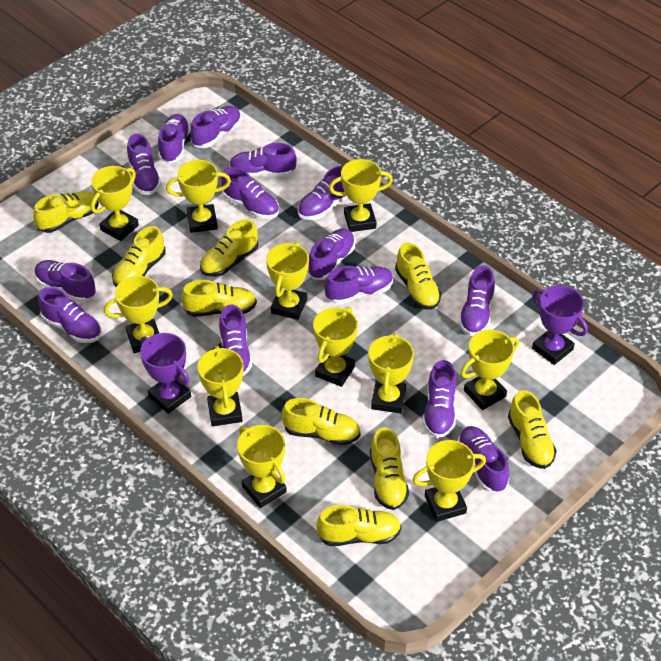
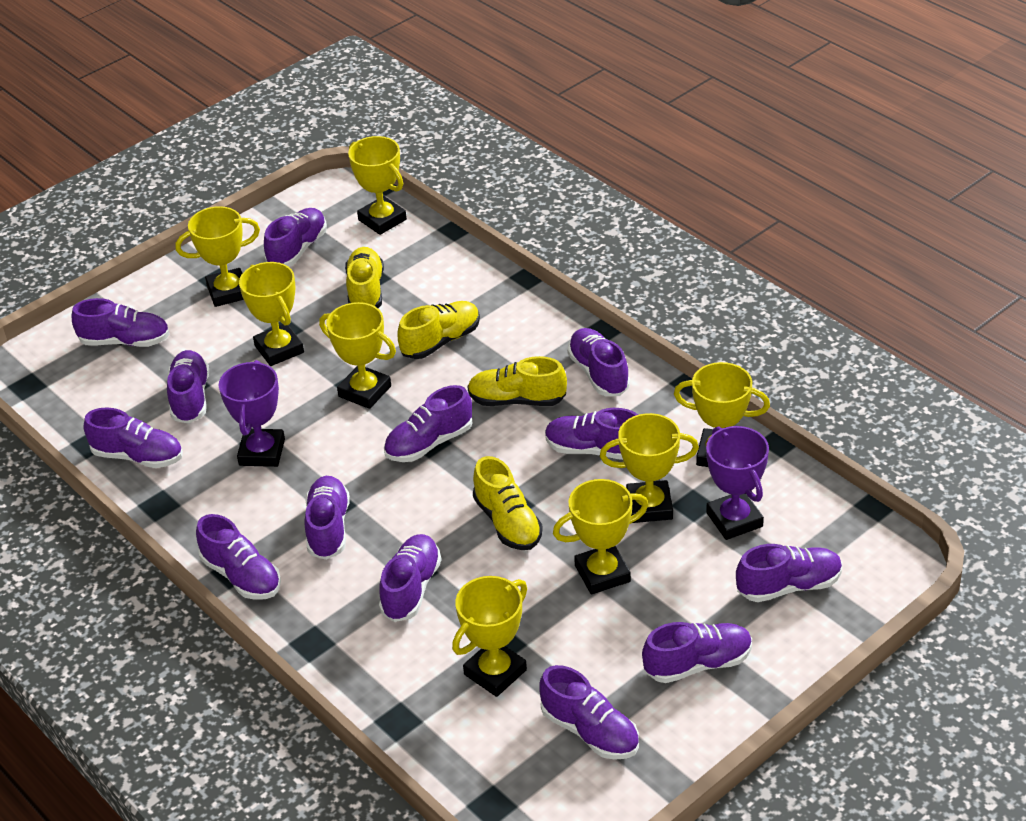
purple shoe: 14 -> 13
yellow shoe: 9 -> 4
yellow trophy: 11 -> 8

